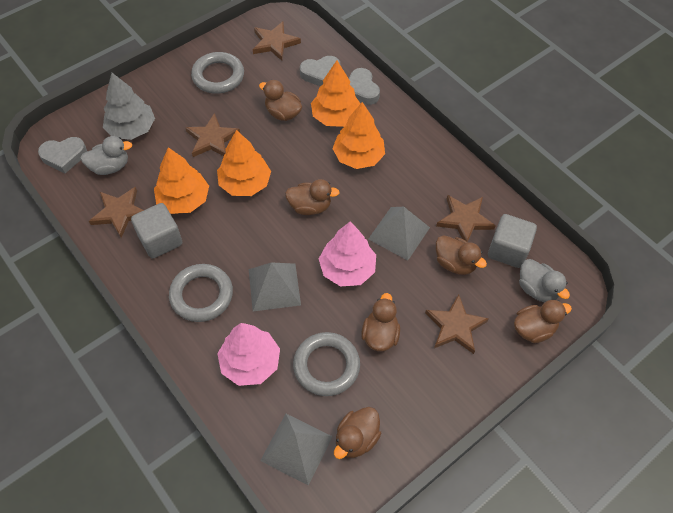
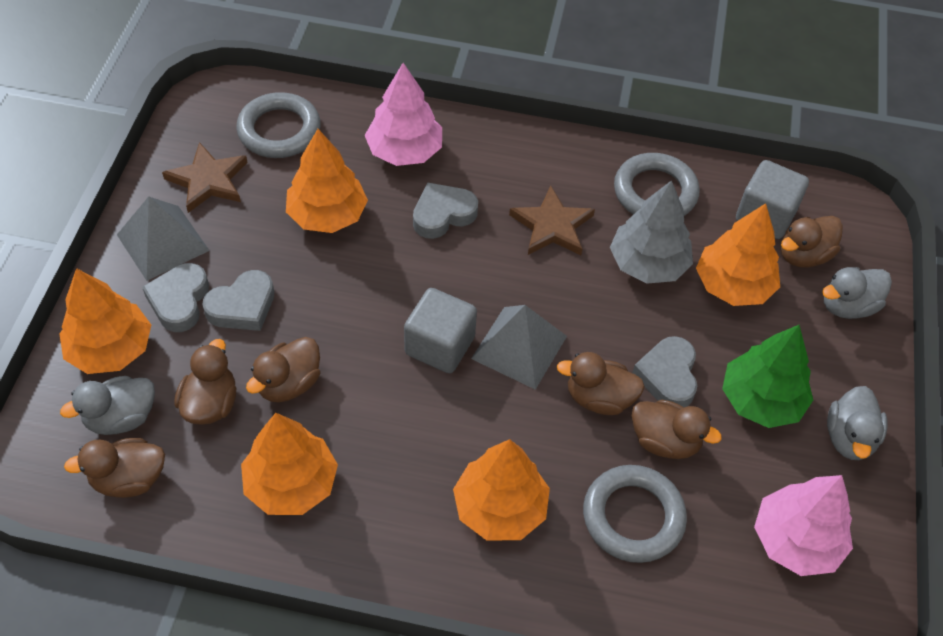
brown star: 5 -> 2
green tree: 0 -> 1
grey duck: 2 -> 3
grey heart: 3 -> 4
grey pyramid: 3 -> 2
orange tree: 4 -> 5

